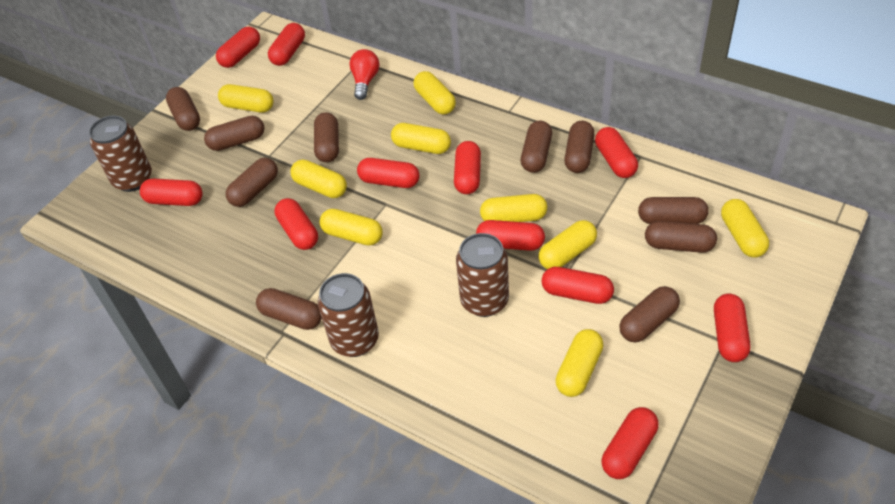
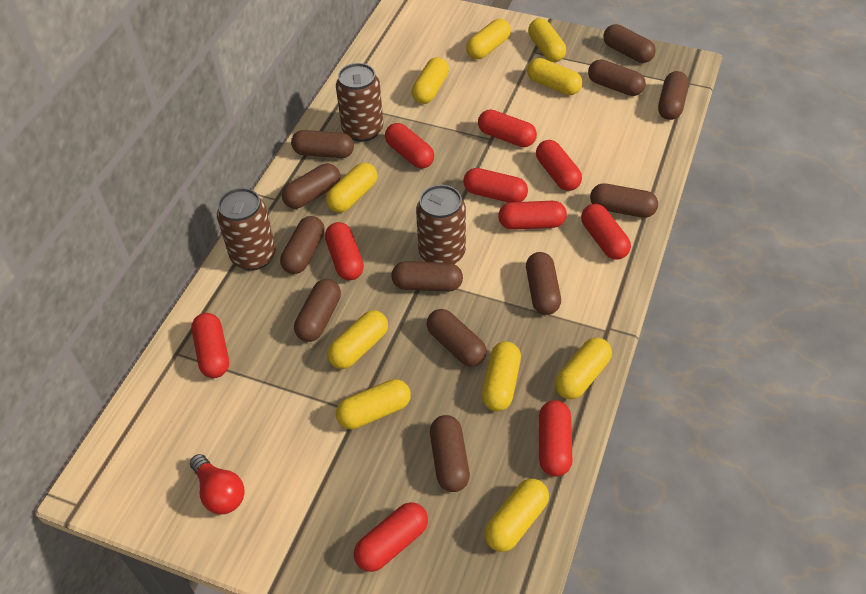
brown capsule: 10 -> 12
red capsule: 11 -> 10
yellow capsule: 9 -> 10

